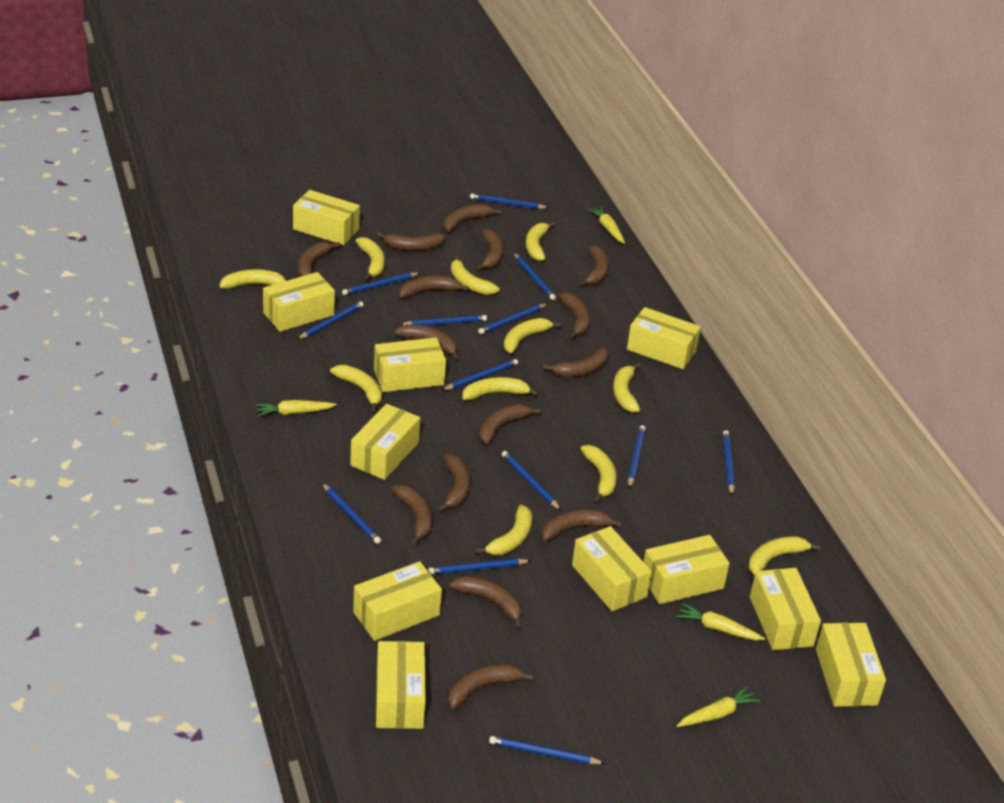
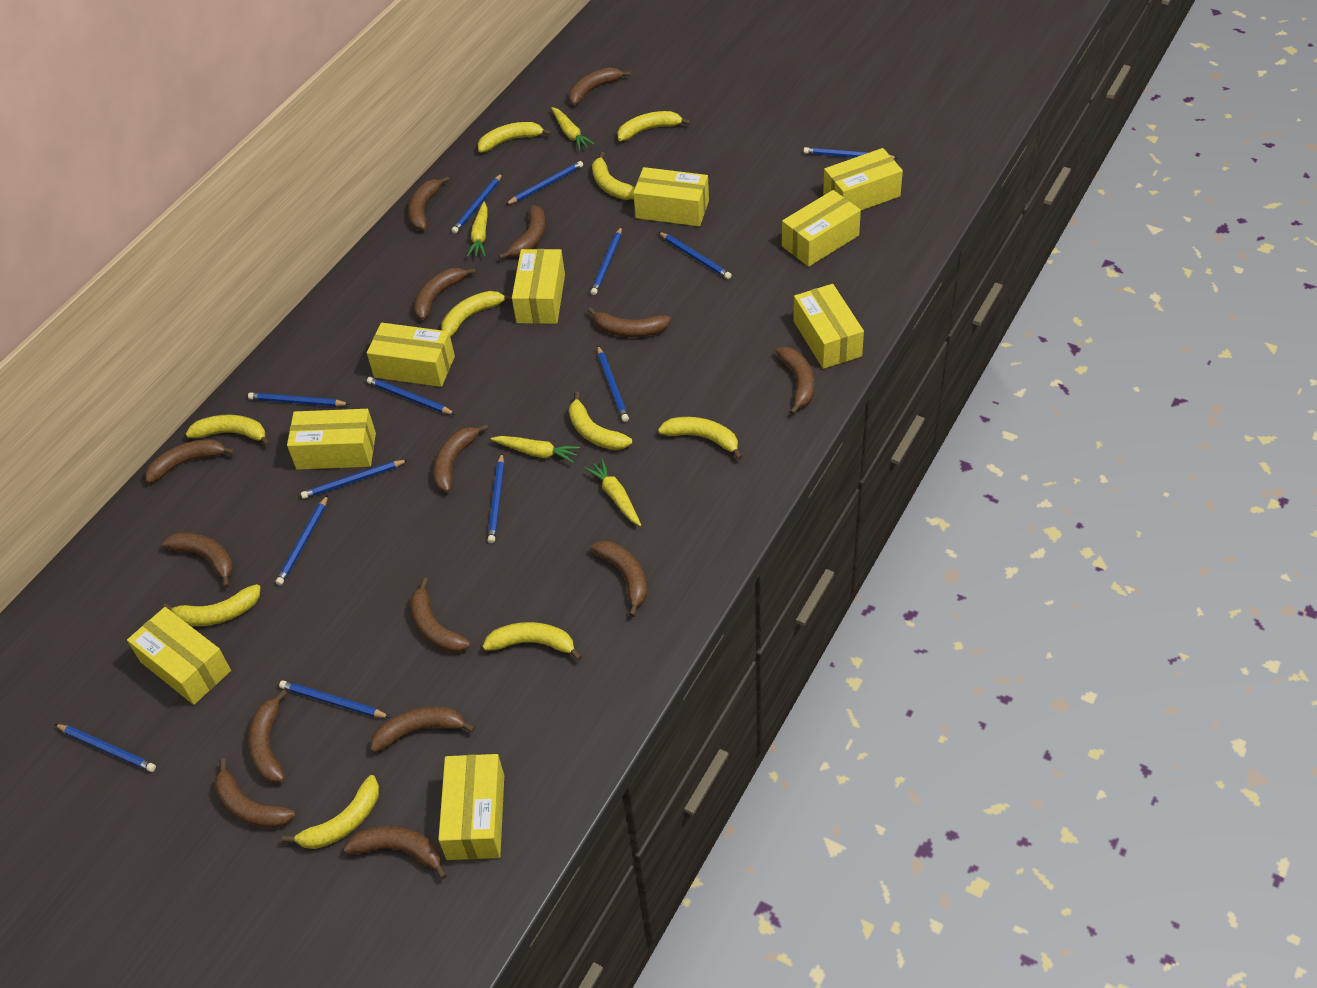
yellow banana: 11 -> 10
yellow box: 11 -> 9

